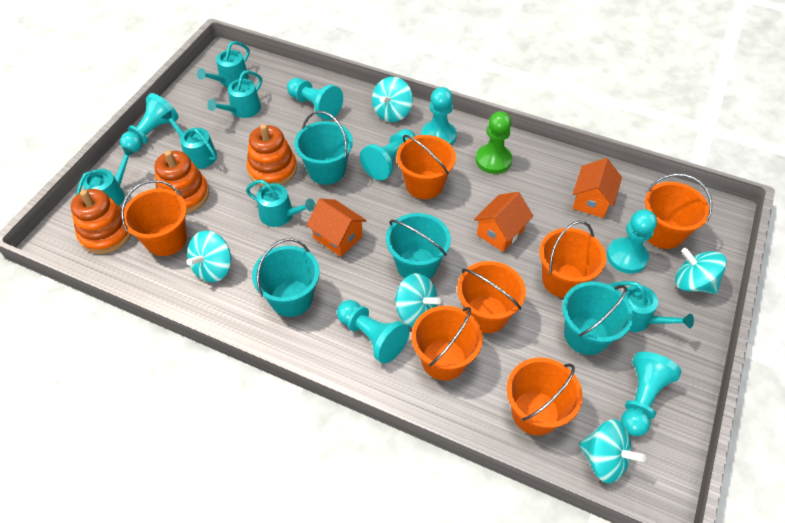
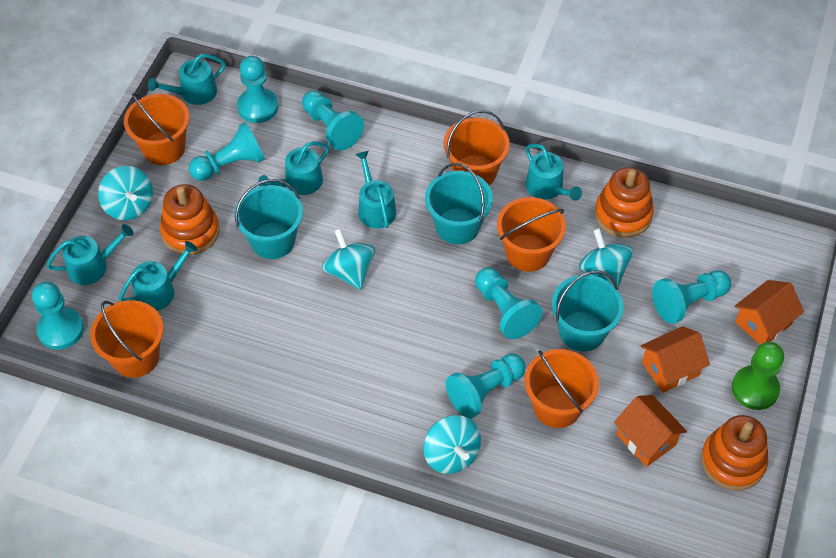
orange bucket: 7 -> 5
turquoise bucket: 4 -> 3
turquoise spinning top: 5 -> 4

